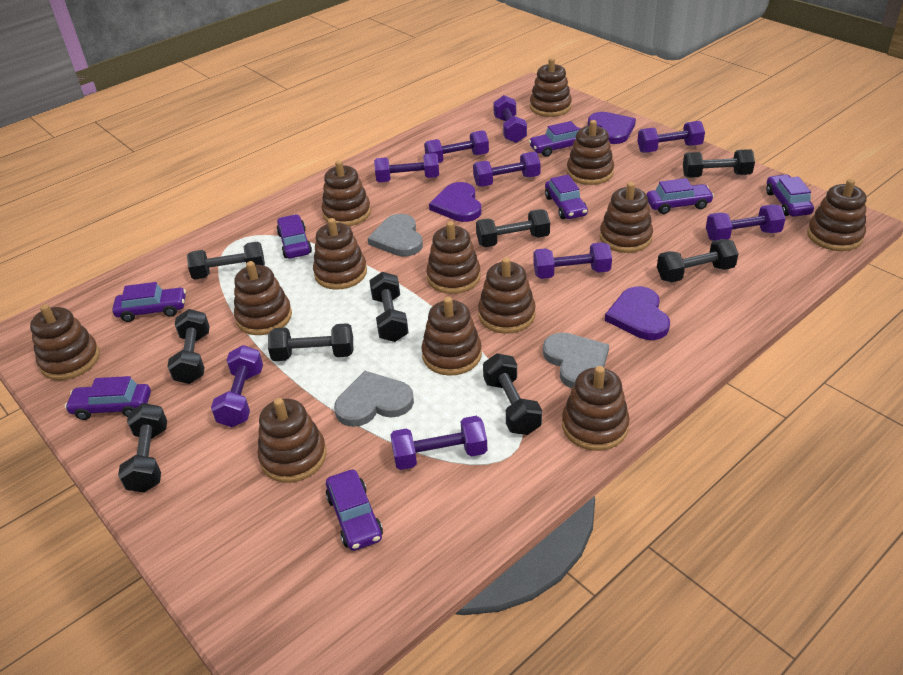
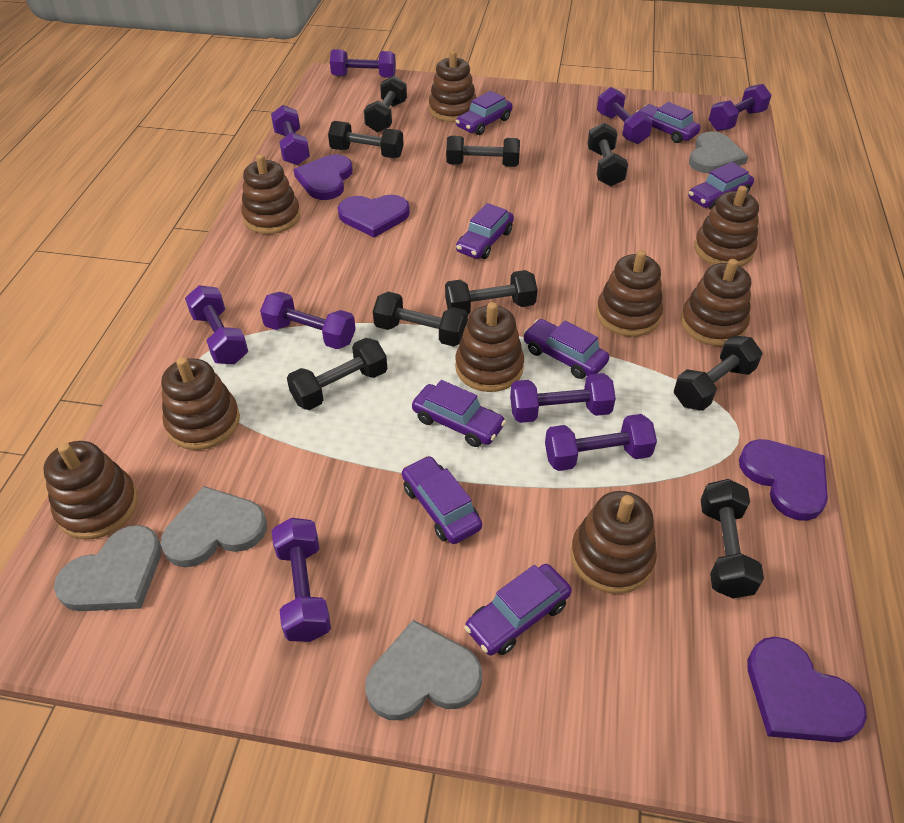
brown stacking toy: 13 -> 9
grey heart: 3 -> 4
purple heart: 3 -> 4

